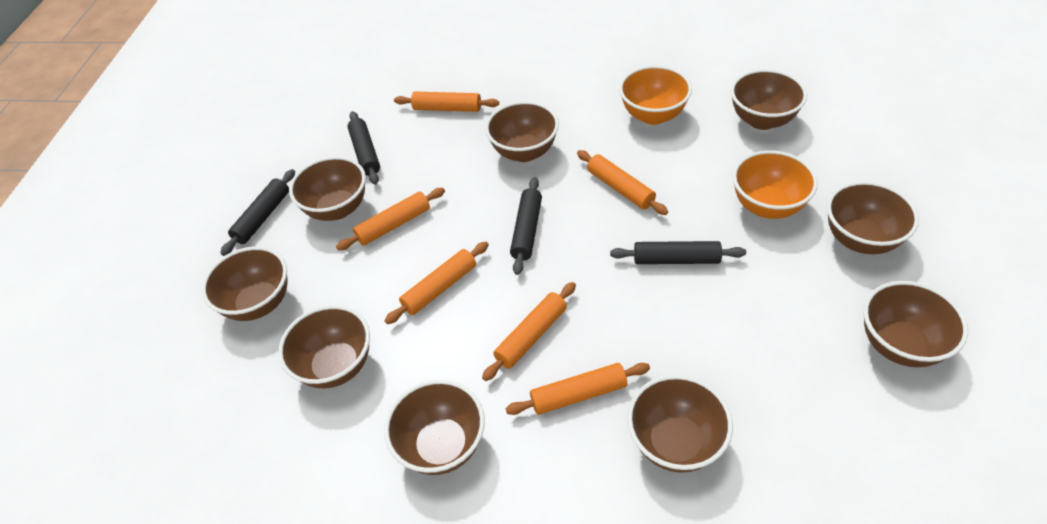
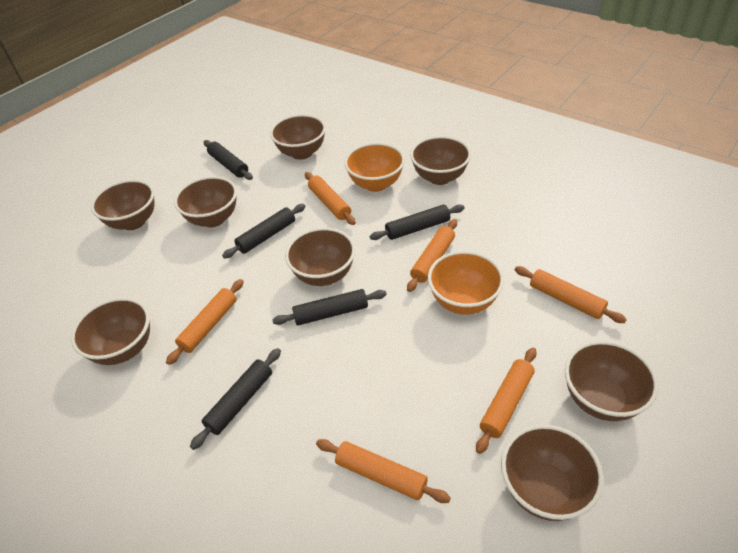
black rolling pin: 4 -> 5
brown bowl: 9 -> 8

